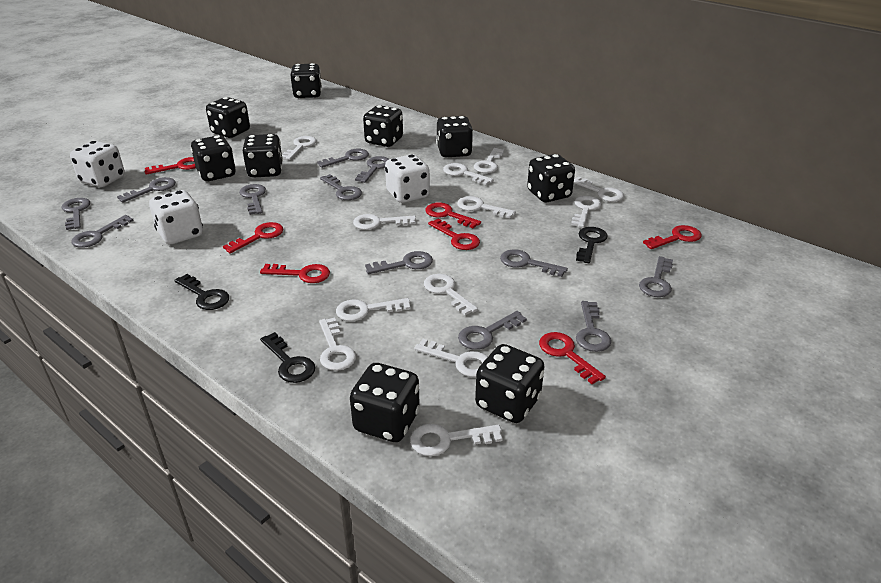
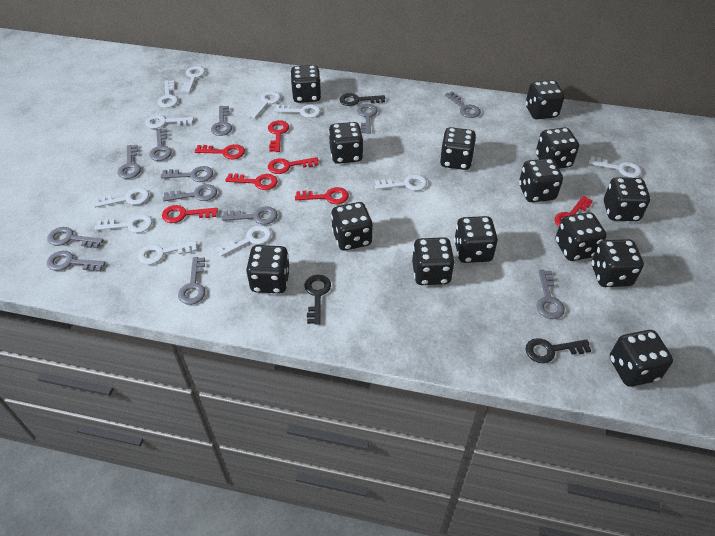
black dice: 9 -> 14
white dice: 3 -> 0
white key: 12 -> 11

